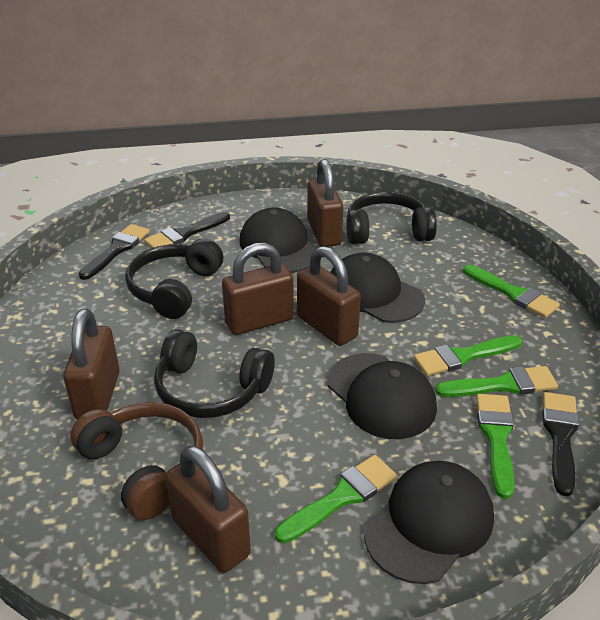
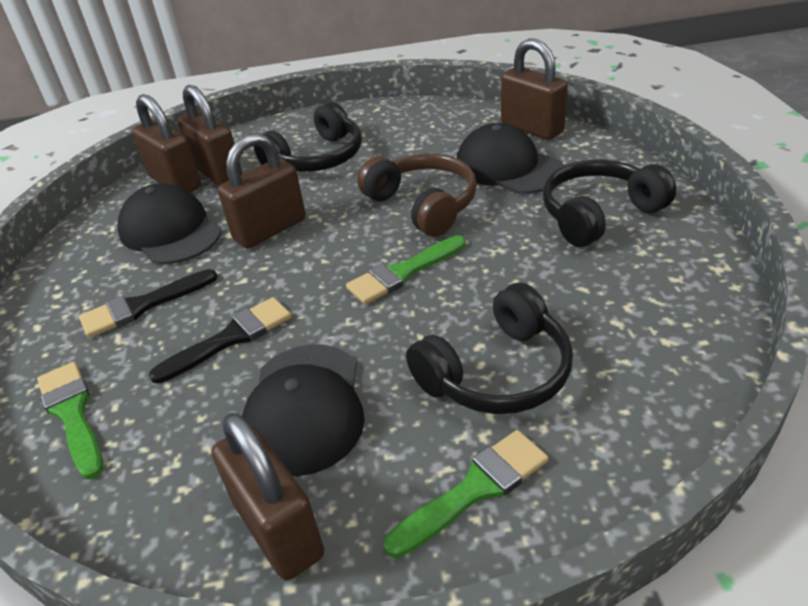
black brush: 3 -> 2
black cap: 4 -> 3
green brush: 5 -> 3

